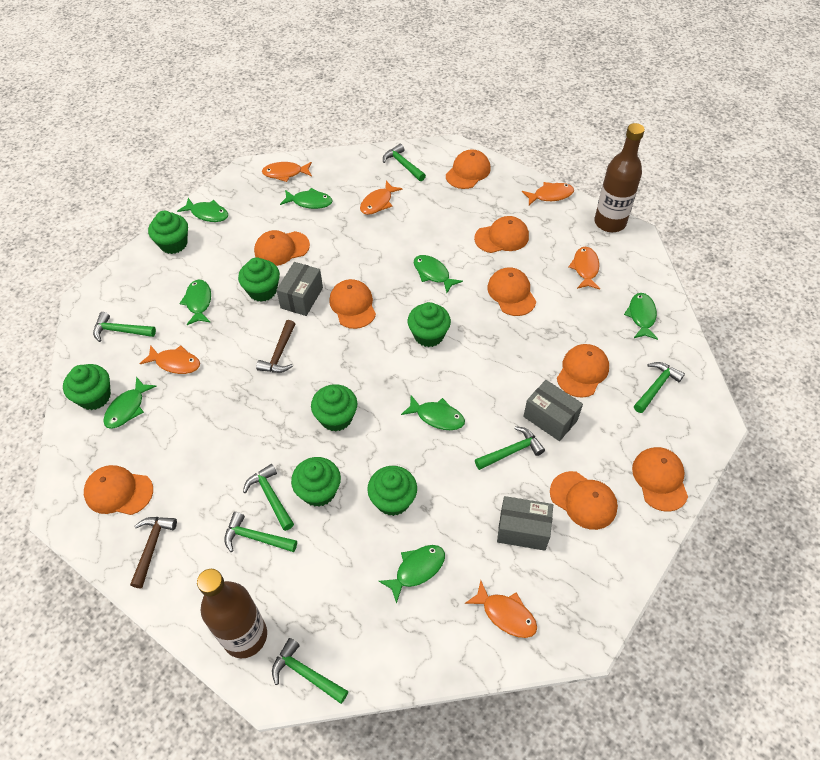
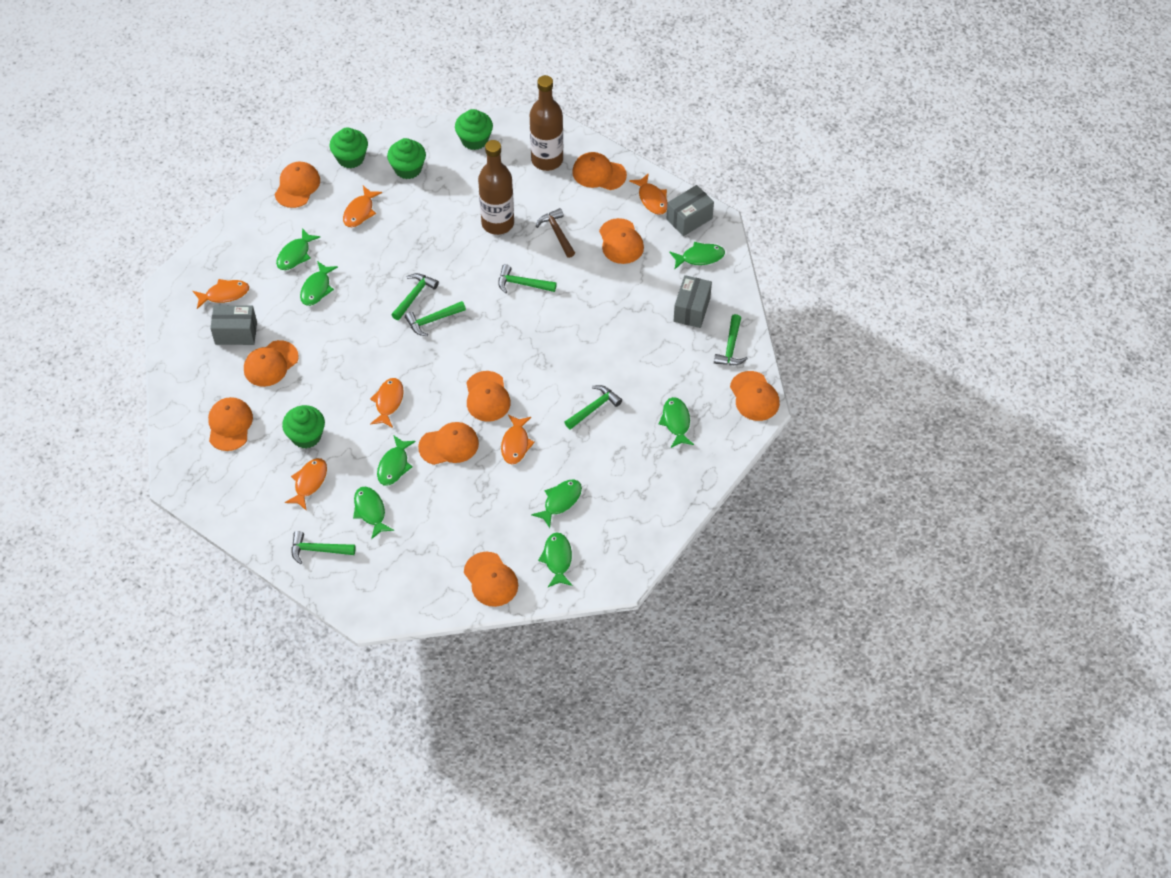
brown hammer: 2 -> 1
green cupcake: 7 -> 4
green hammer: 7 -> 6

